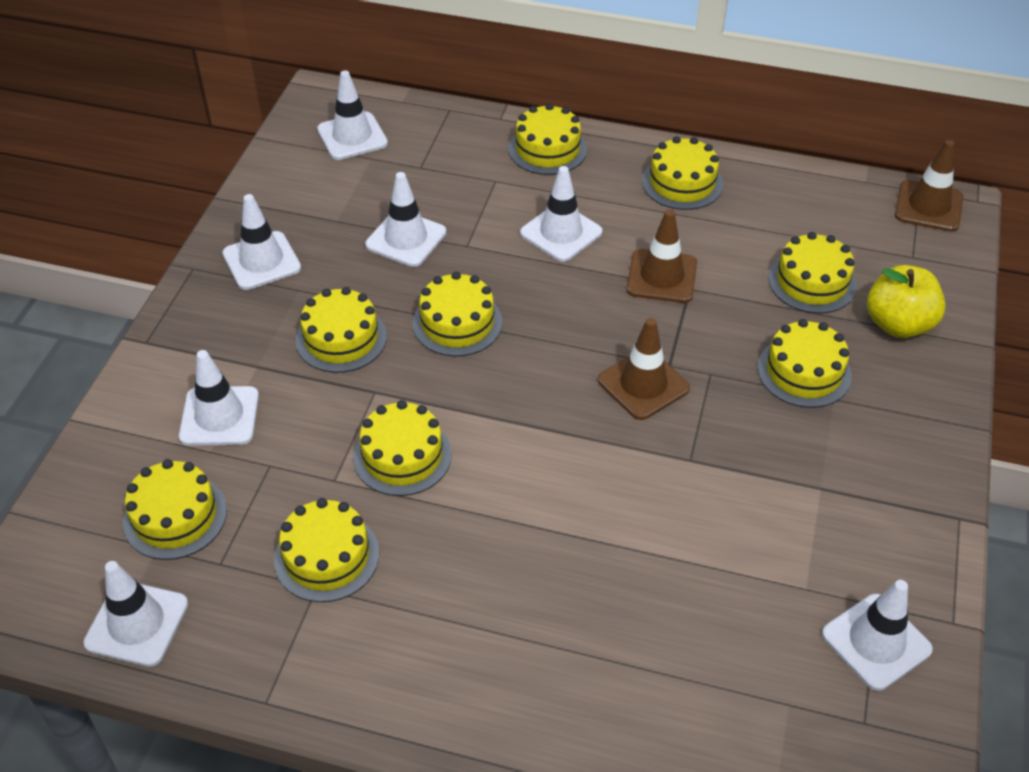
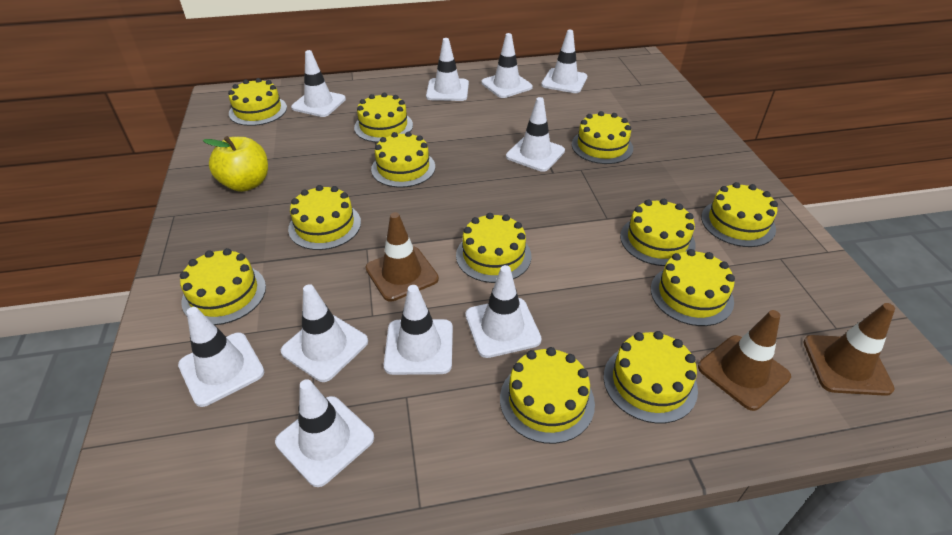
white traffic cone: 7 -> 10
yellow cake: 9 -> 12

